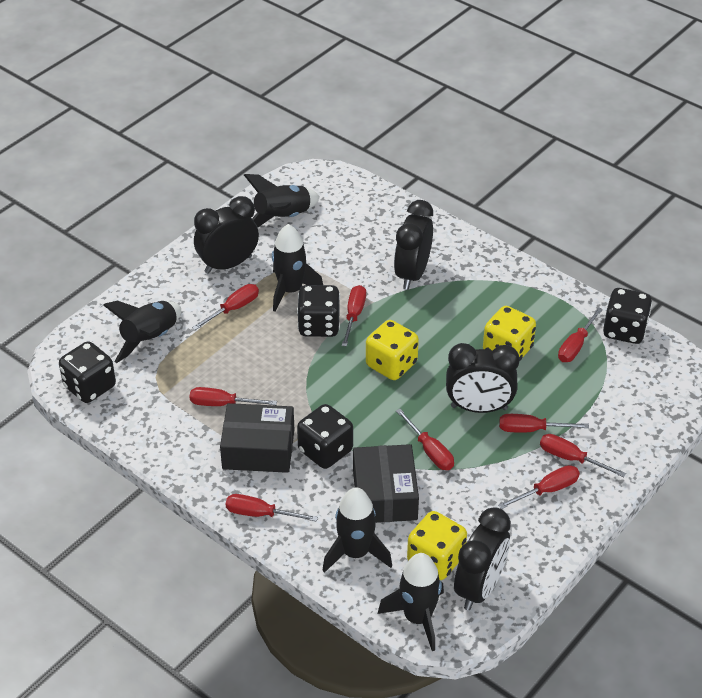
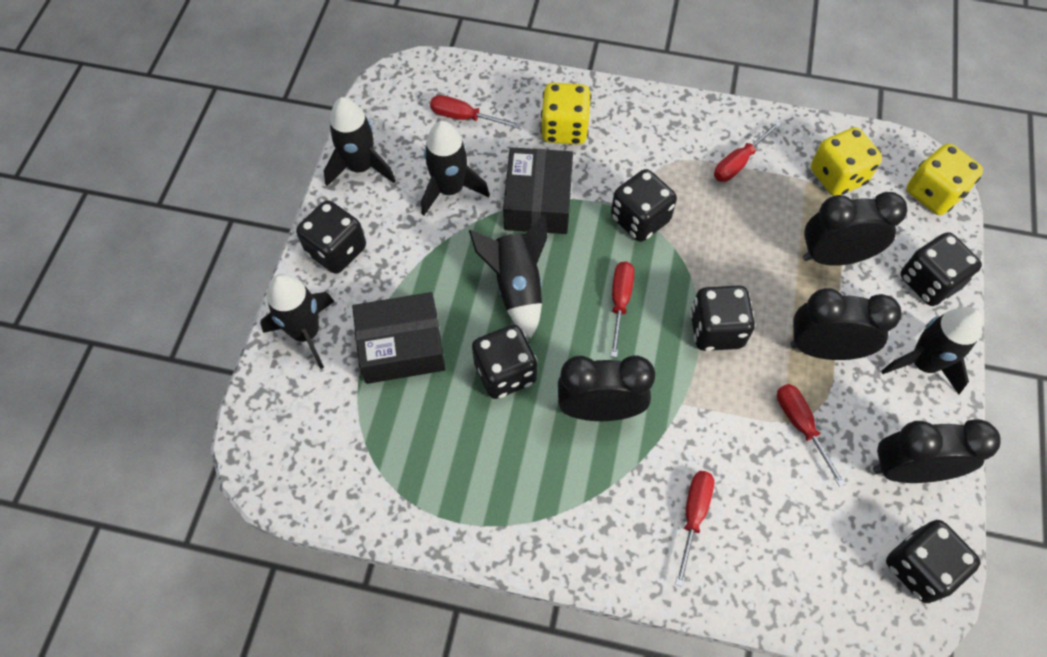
black dice: 4 -> 6
red screwdriver: 9 -> 5

